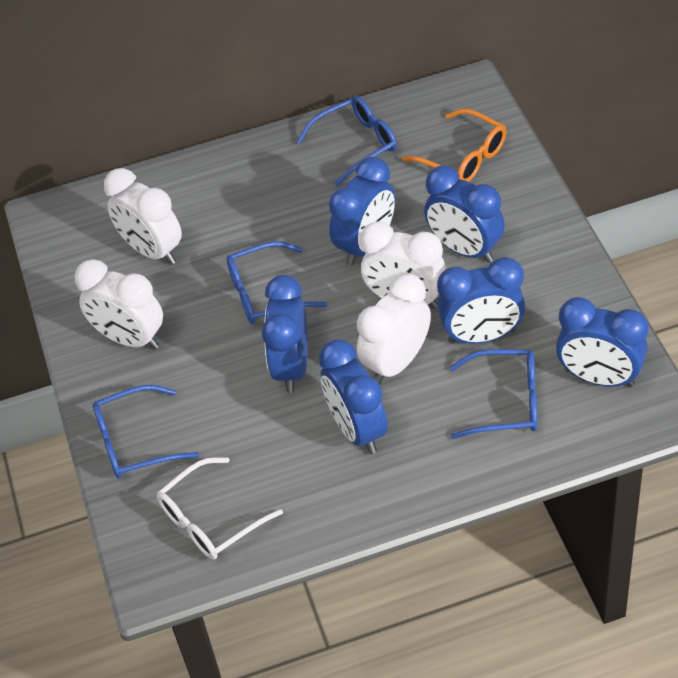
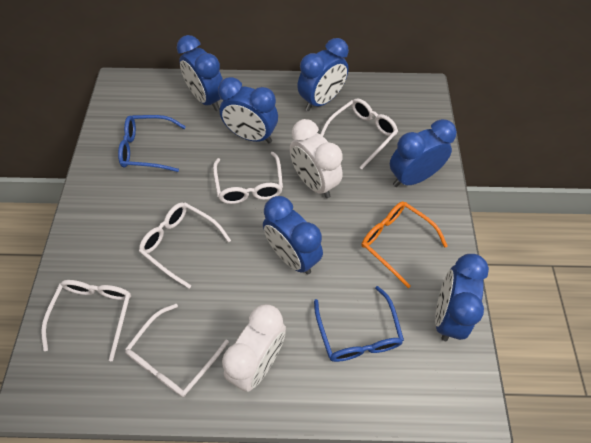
blue glasses: 4 -> 2
white clock: 4 -> 2
white glasses: 1 -> 5

